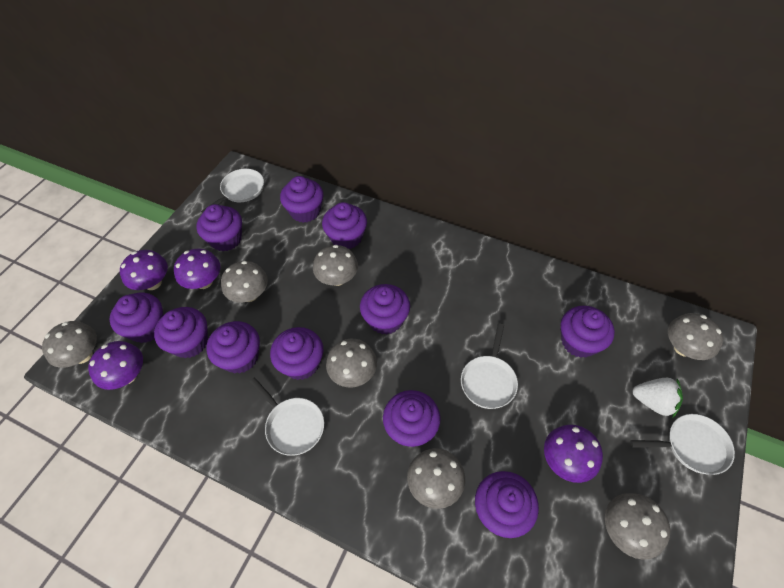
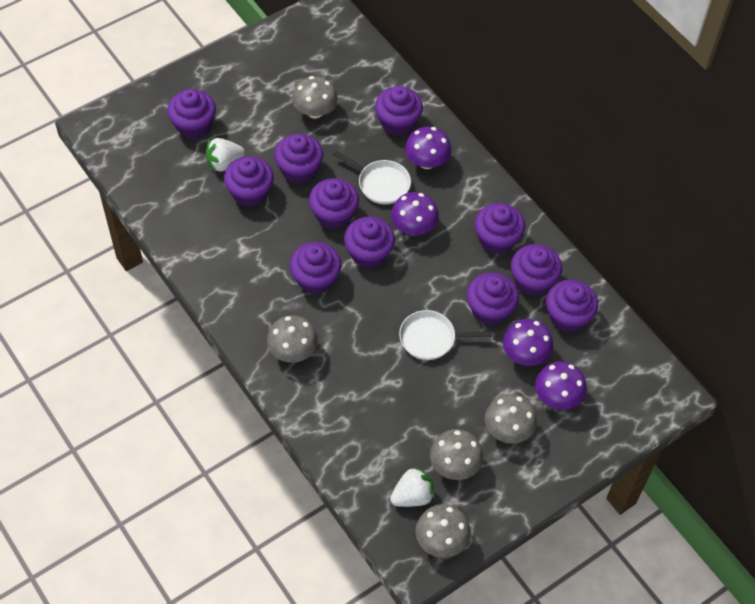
grey mushroom: 7 -> 5
white pan: 4 -> 2
white strawberry: 1 -> 2

